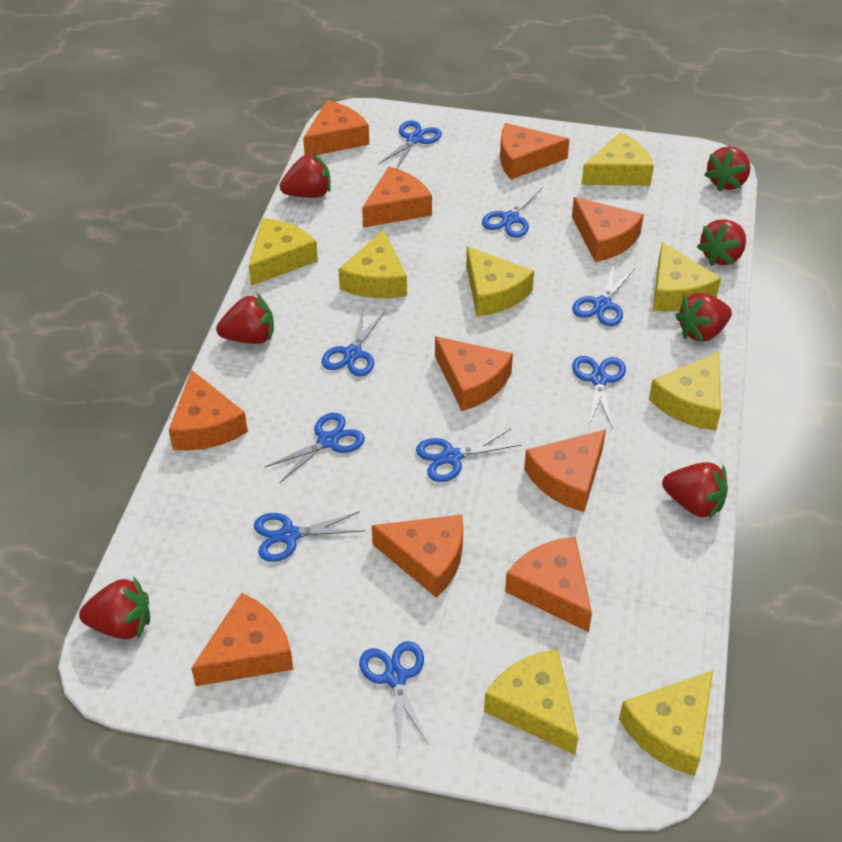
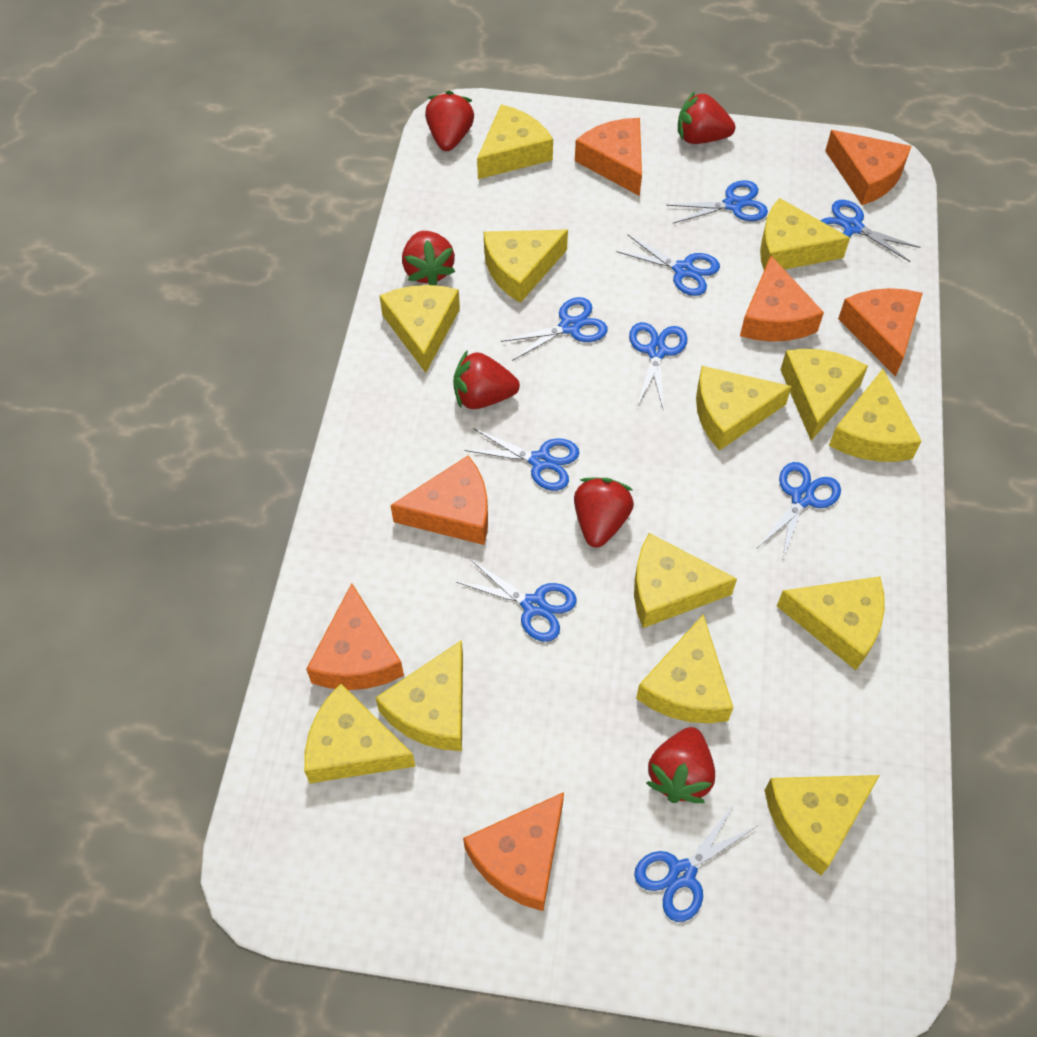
orange cheese: 10 -> 7
red strawberry: 7 -> 6
yellow cheese: 8 -> 13

